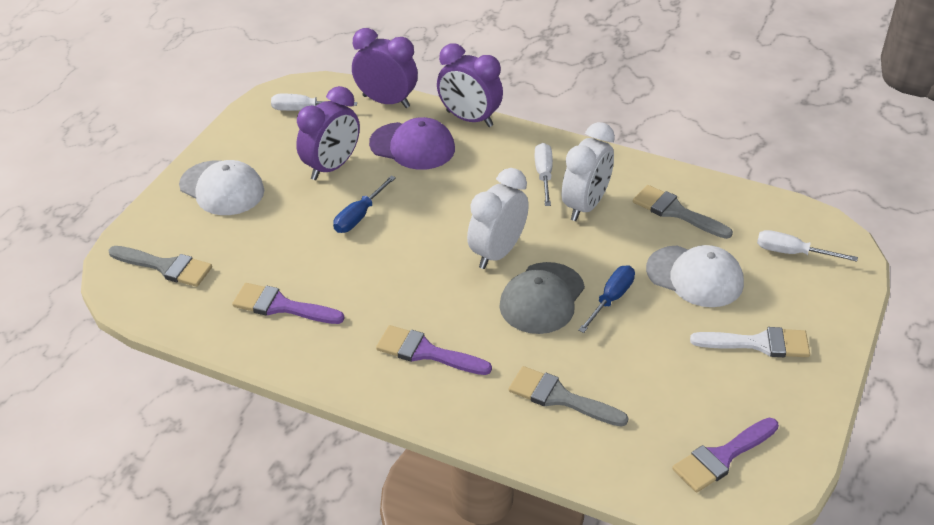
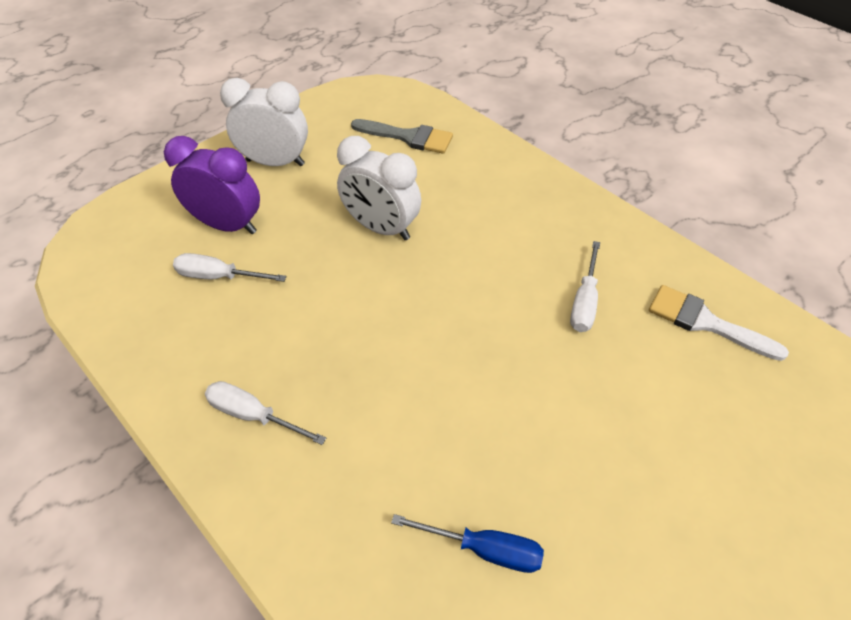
blue screwdriver: 2 -> 1
grey brush: 3 -> 1
grey cap: 1 -> 0
purple brush: 3 -> 0
purple cap: 1 -> 0
purple clock: 3 -> 1
white cap: 2 -> 0

